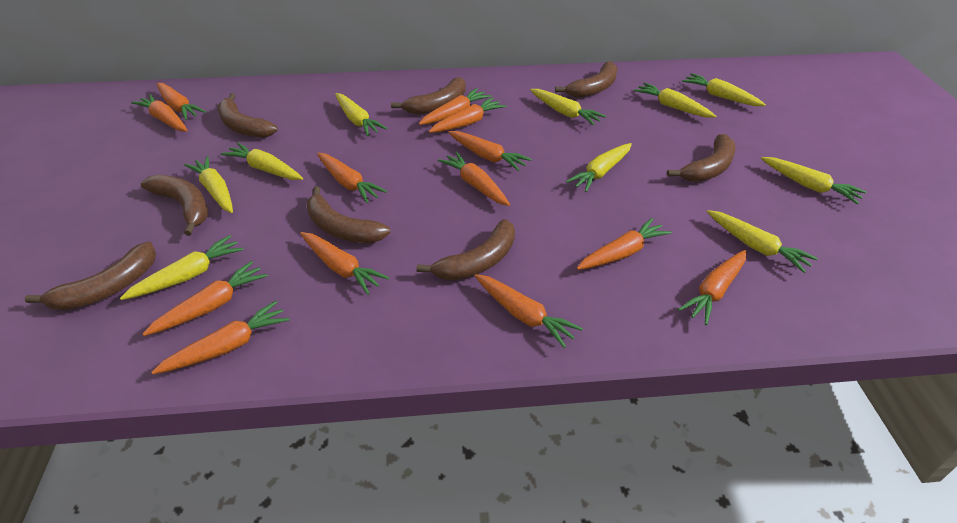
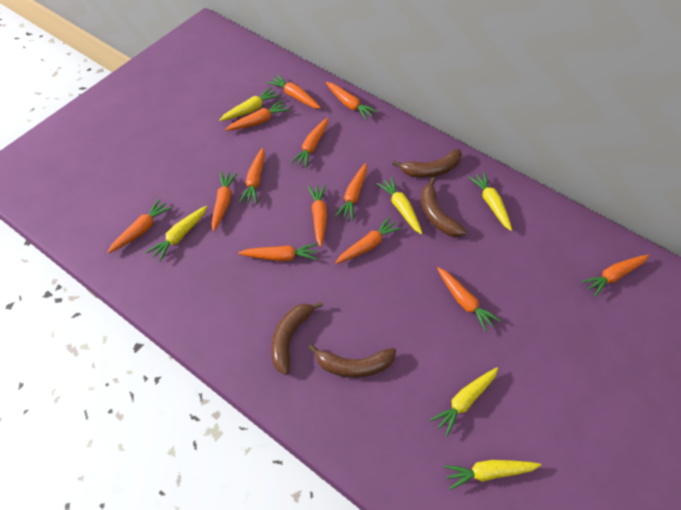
brown banana: 8 -> 4
yellow carrot: 10 -> 6

